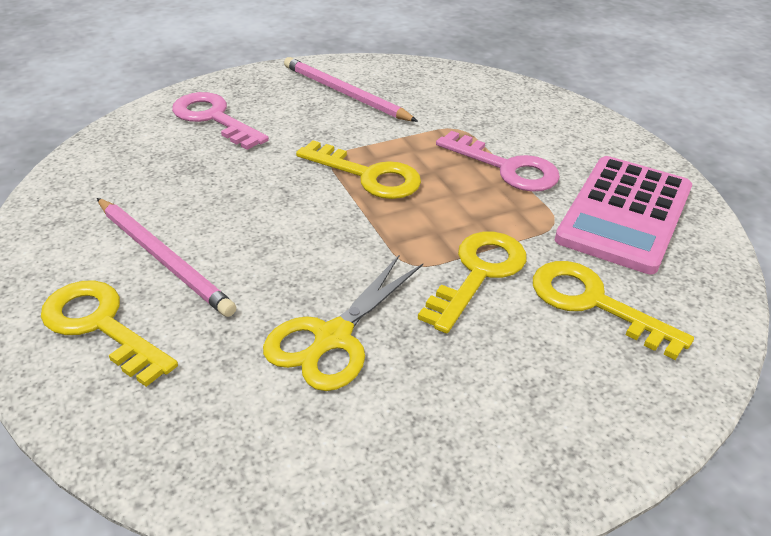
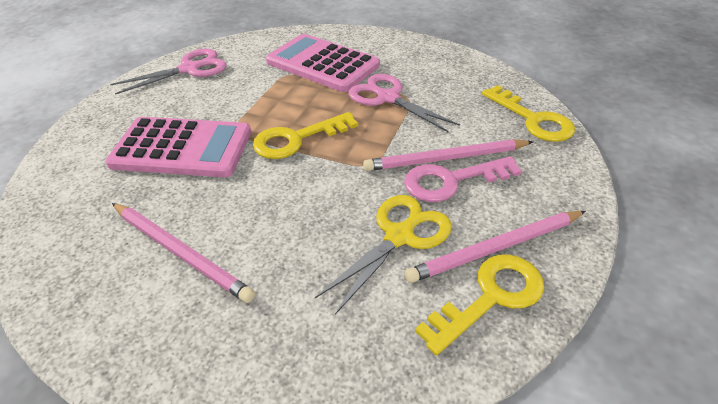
pink calculator: 1 -> 2
pink key: 2 -> 1
pink pencil: 2 -> 3
pink scissors: 0 -> 2
yellow key: 4 -> 3

